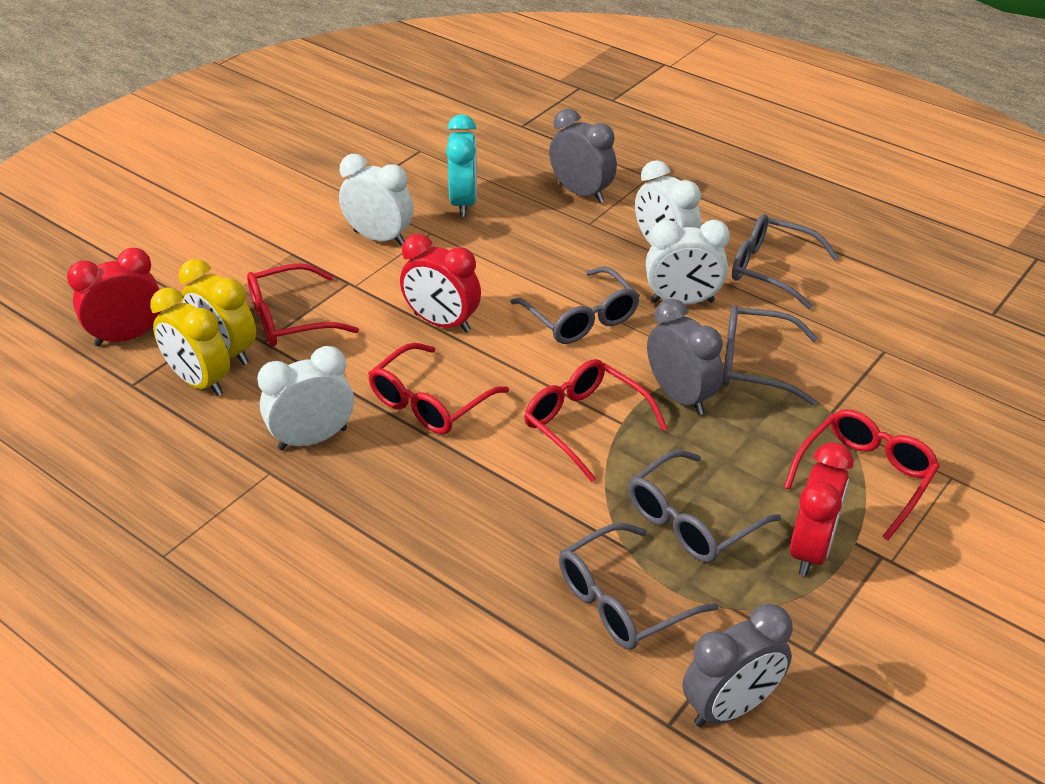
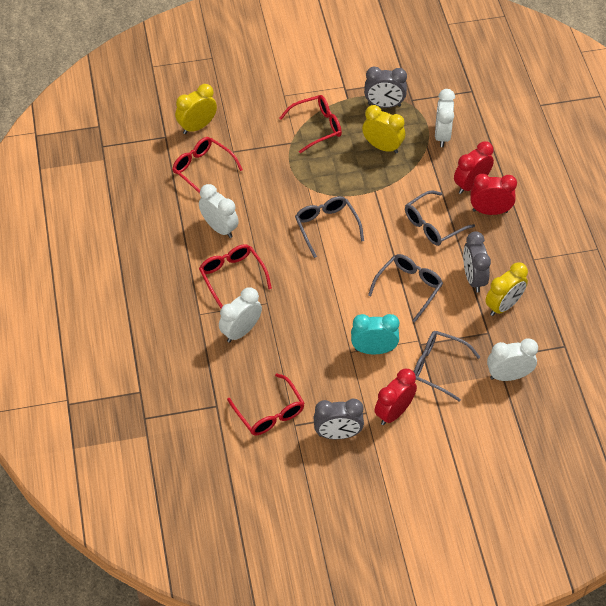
grey glasses: 5 -> 4
yellow clock: 2 -> 3

